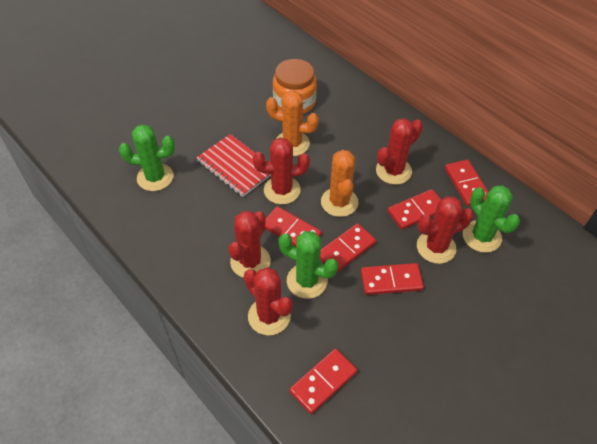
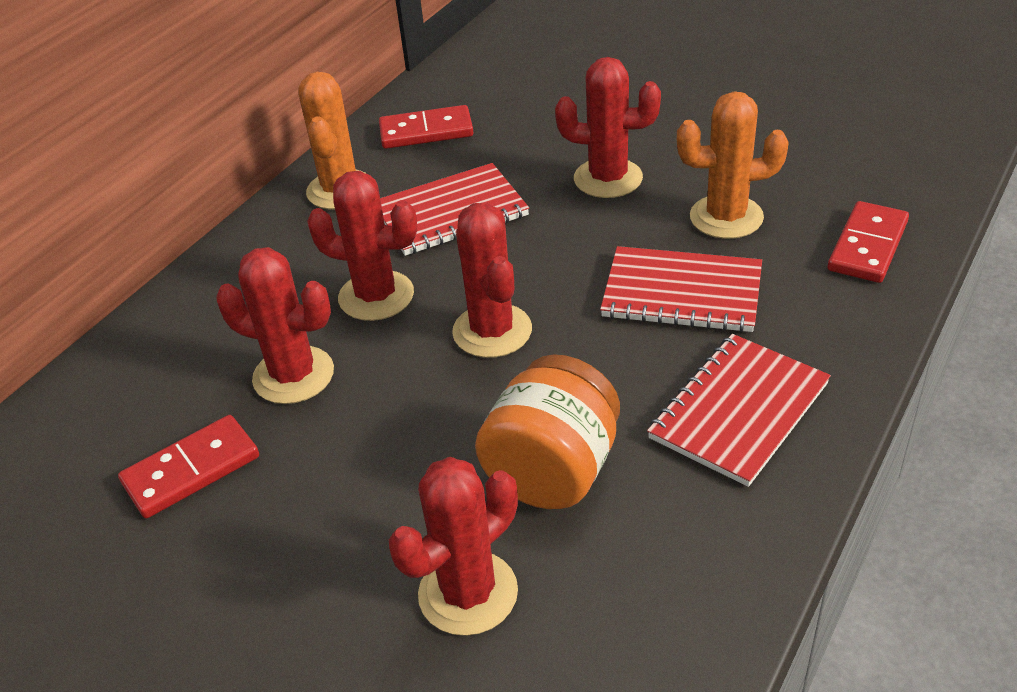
green cactus: 3 -> 0
red domino: 6 -> 3
red notebook: 1 -> 3

